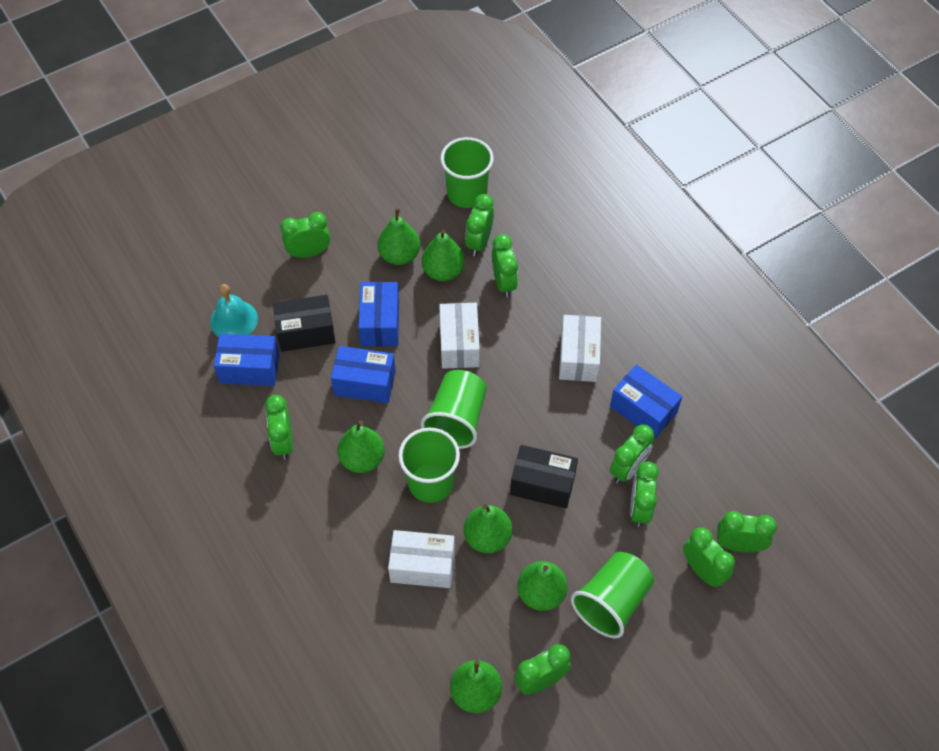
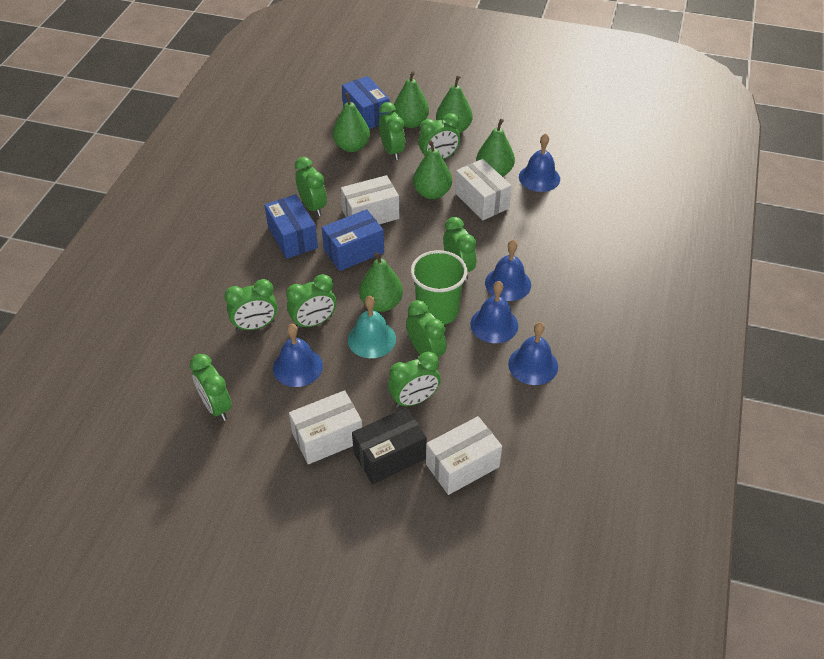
black box: 2 -> 1
blue bell: 0 -> 5
blue box: 4 -> 3
green cup: 4 -> 1
white box: 3 -> 4

